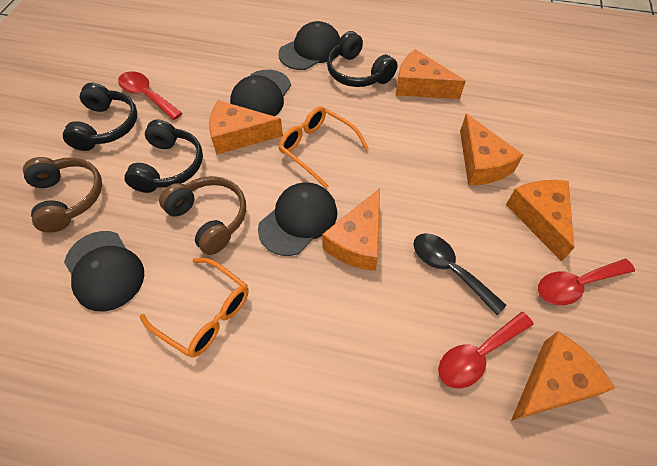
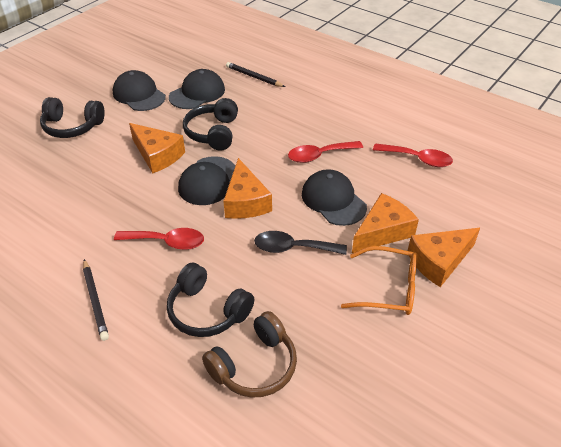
black pencil: 0 -> 2
brown headphones: 2 -> 1
orange cheese: 6 -> 4
orange glasses: 2 -> 1

